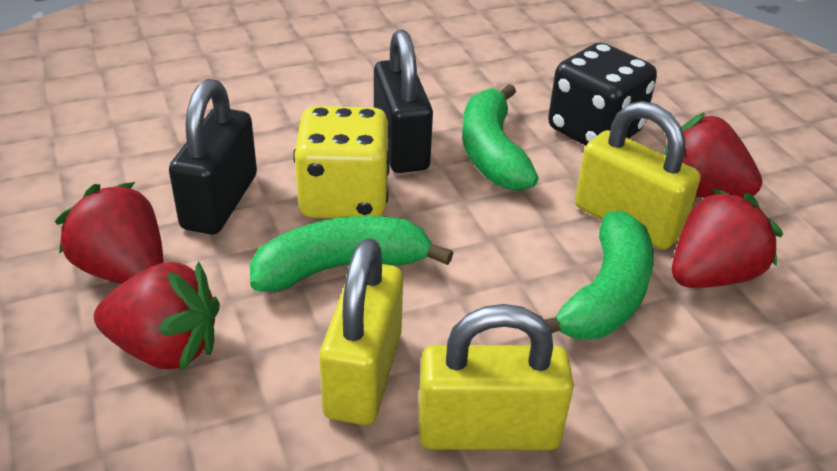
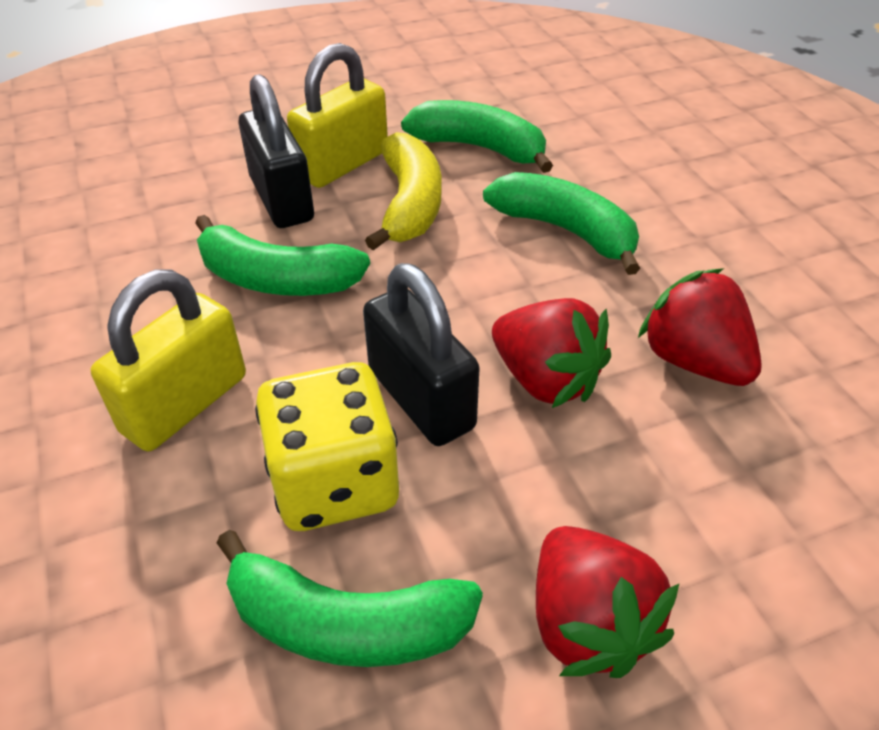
black dice: 1 -> 0
green banana: 3 -> 4
red strawberry: 4 -> 3
yellow banana: 0 -> 1
yellow padlock: 3 -> 2

